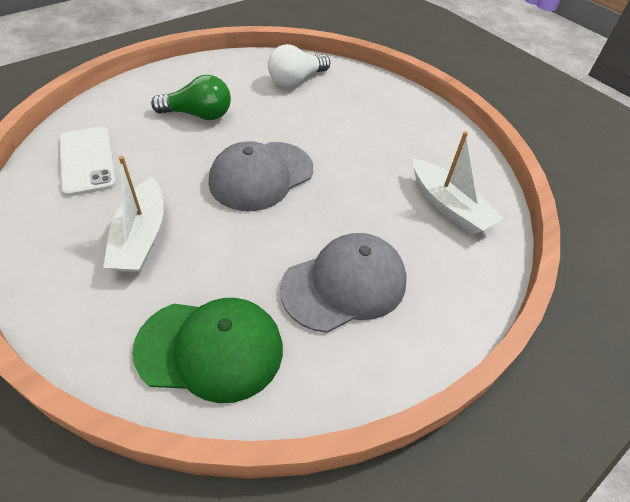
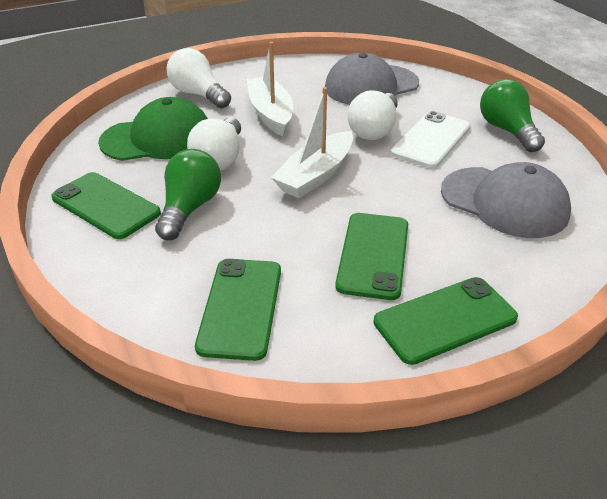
green light bulb: 1 -> 2
green phone: 0 -> 4
white light bulb: 1 -> 3

